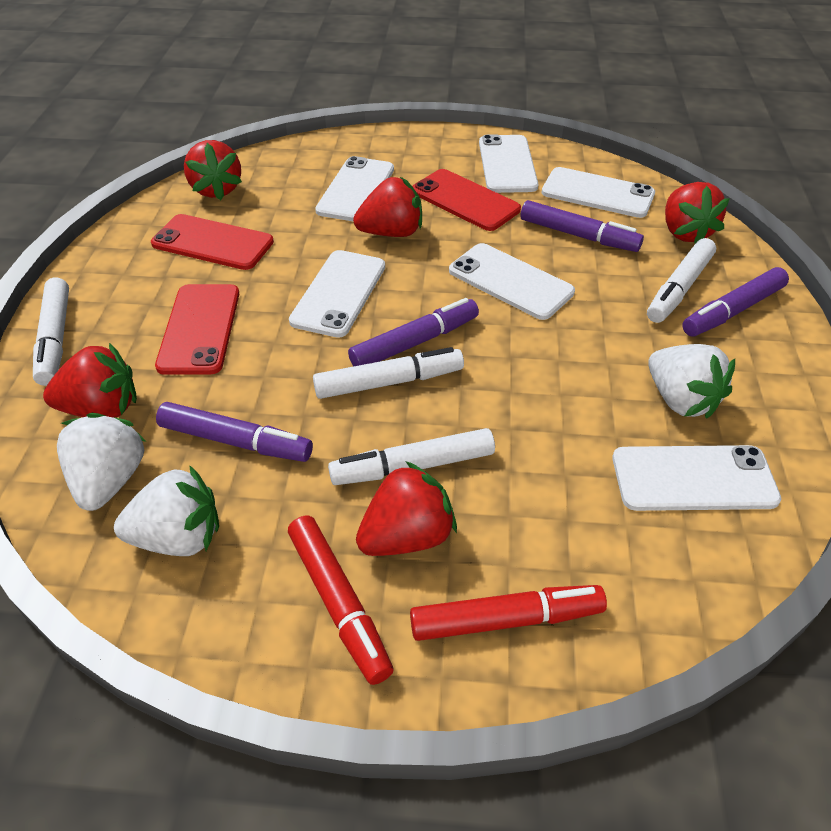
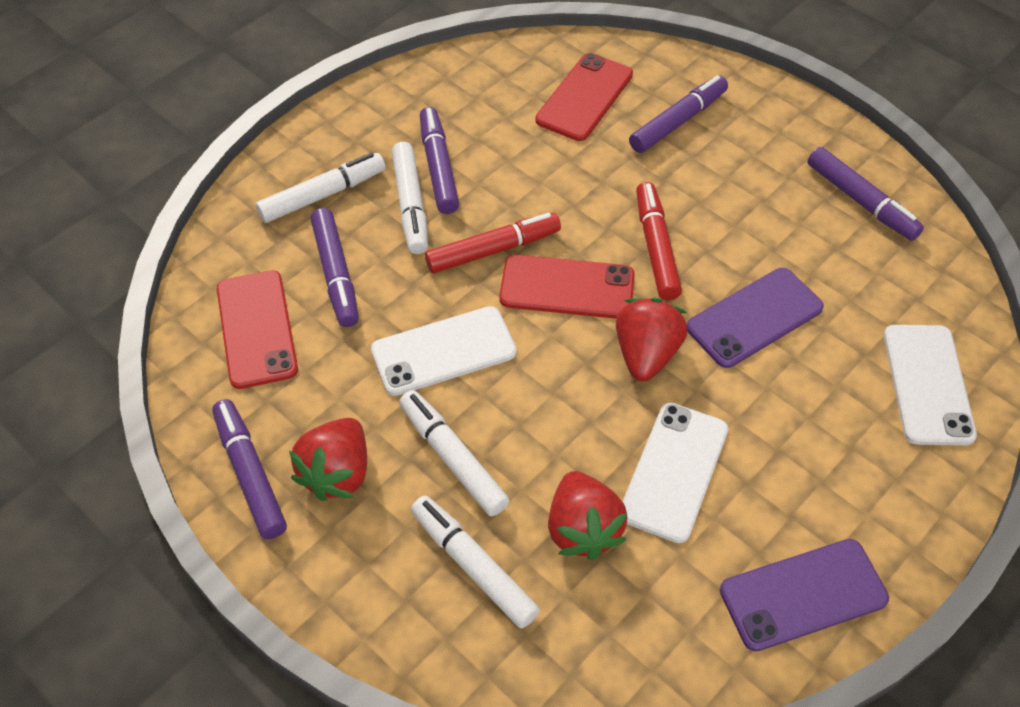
purple marker: 4 -> 5
purple phone: 0 -> 2
red strawberry: 5 -> 3
white phone: 6 -> 3
white strawberry: 3 -> 0

